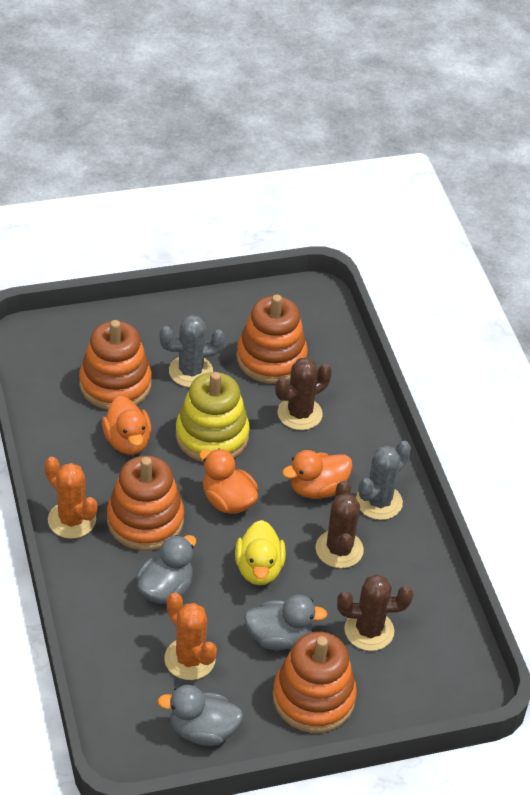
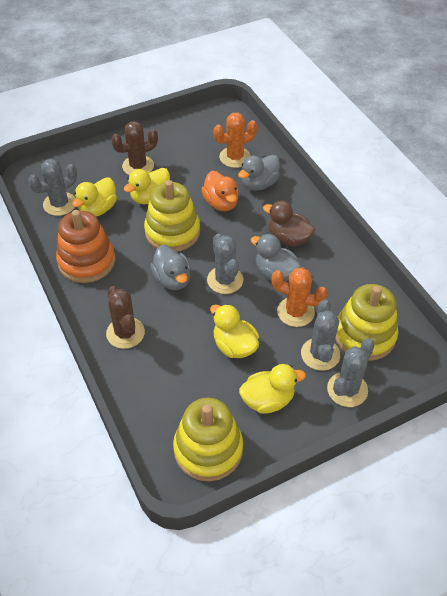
brown cactus: 3 -> 2
brown duck: 0 -> 1
grey cactus: 2 -> 4
orange duck: 3 -> 1
orange stacking toy: 4 -> 1
yellow duck: 1 -> 4
yellow stacking toy: 1 -> 3

